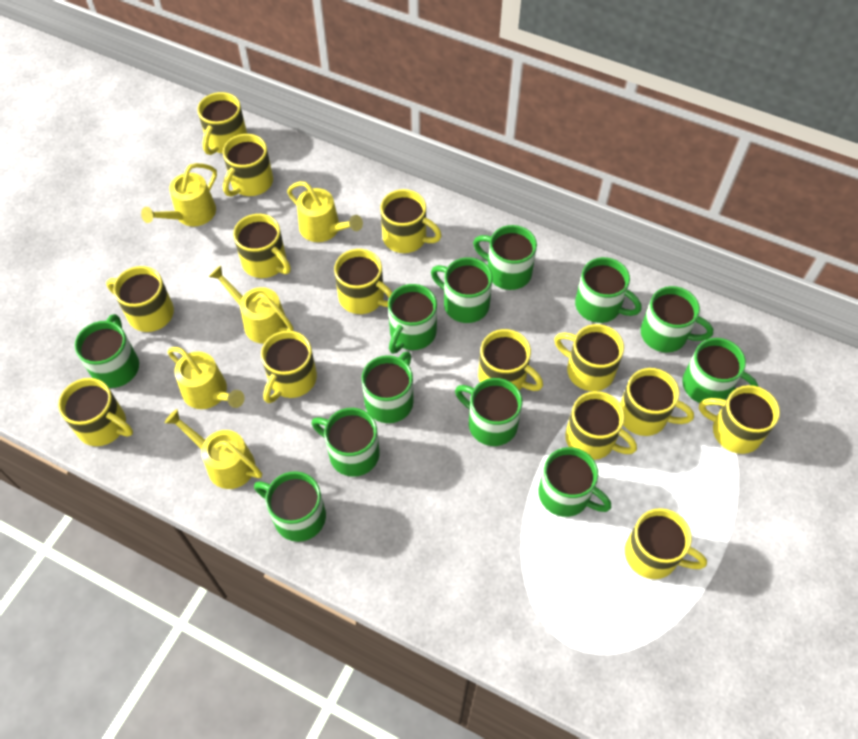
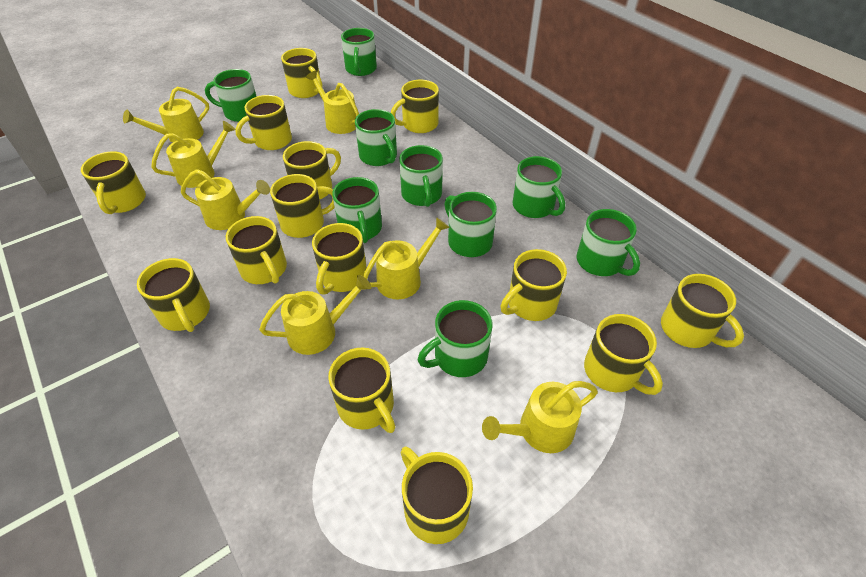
green mug: 12 -> 9
yellow watering can: 5 -> 7

